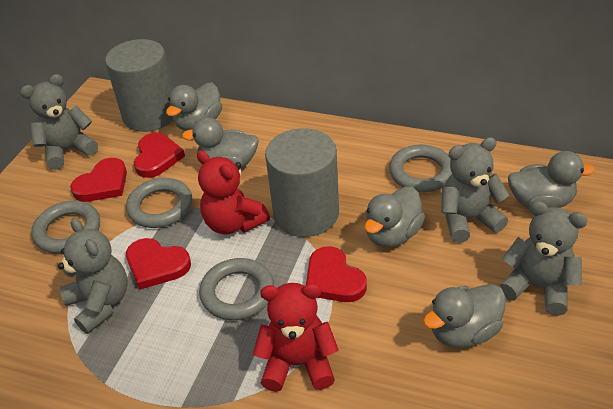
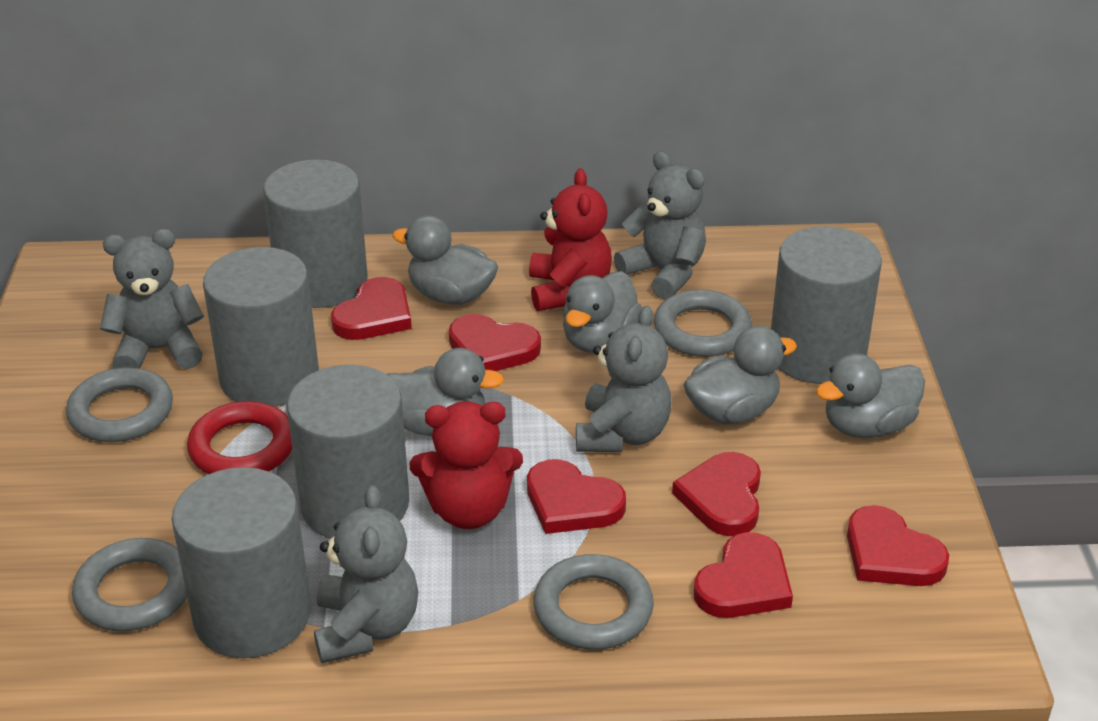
grey cylinder: 2 -> 5
red heart: 4 -> 6
red ring: 0 -> 1

